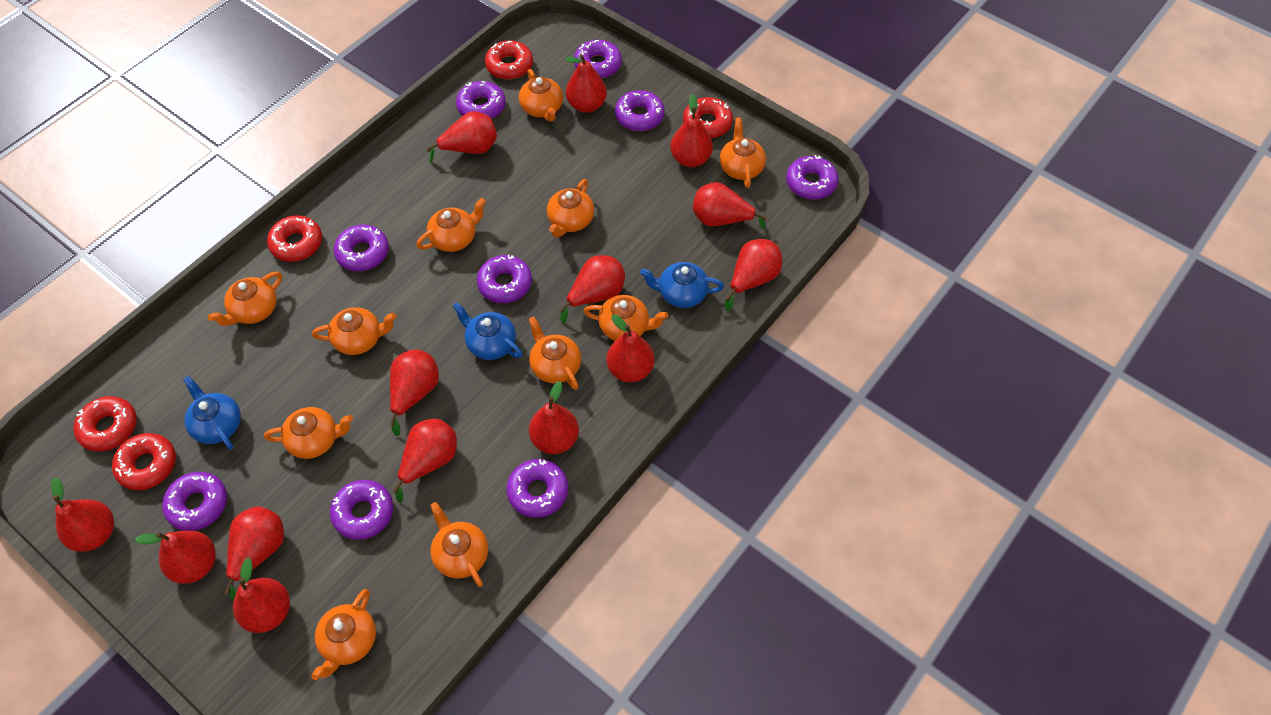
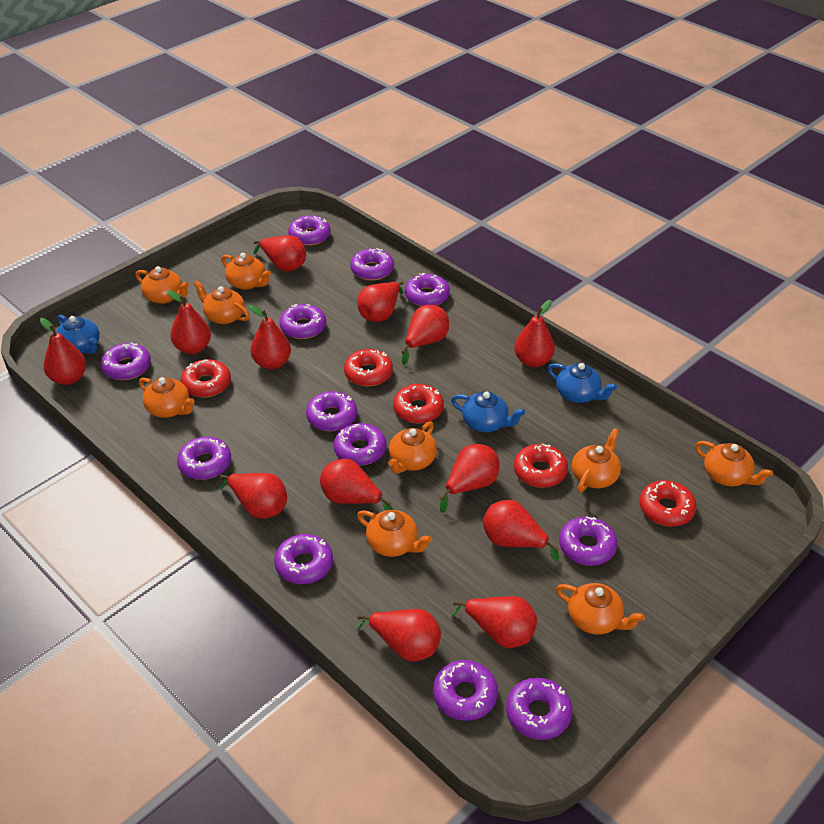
orange teapot: 11 -> 9
purple donut: 9 -> 12
red pear: 14 -> 13

